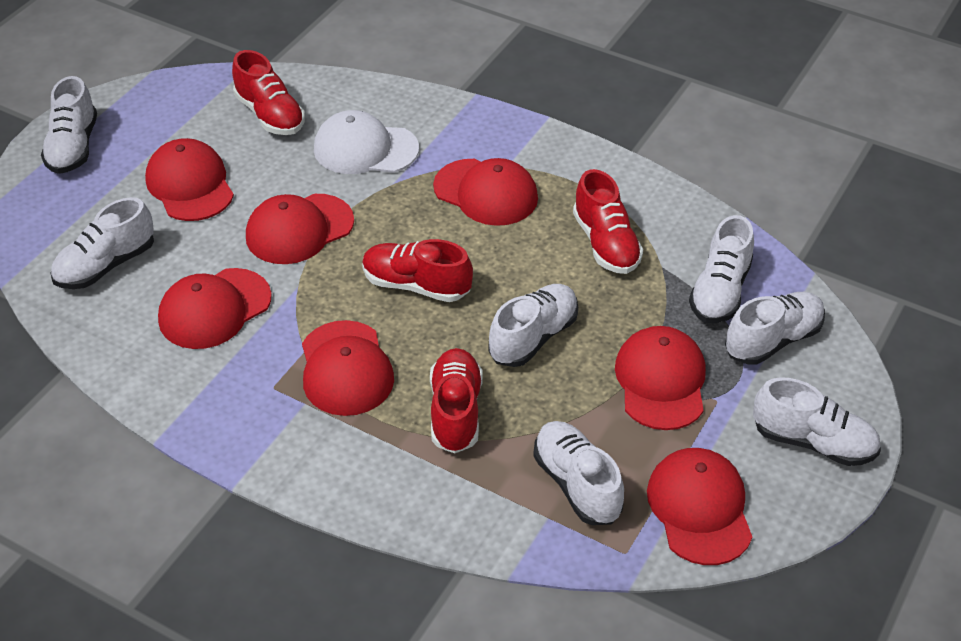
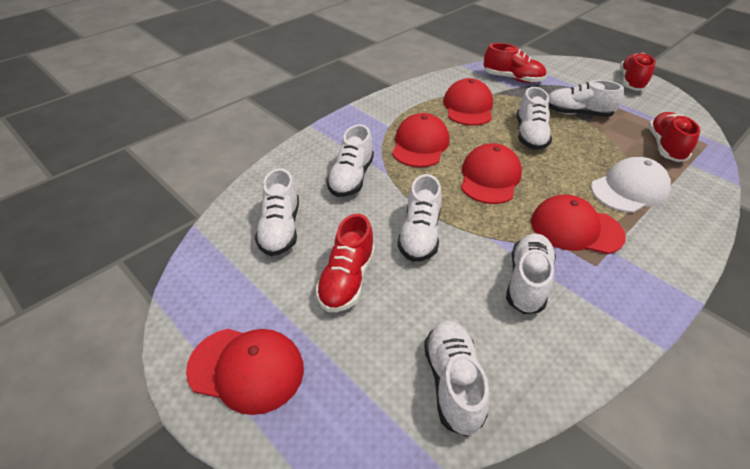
red cap: 7 -> 5

